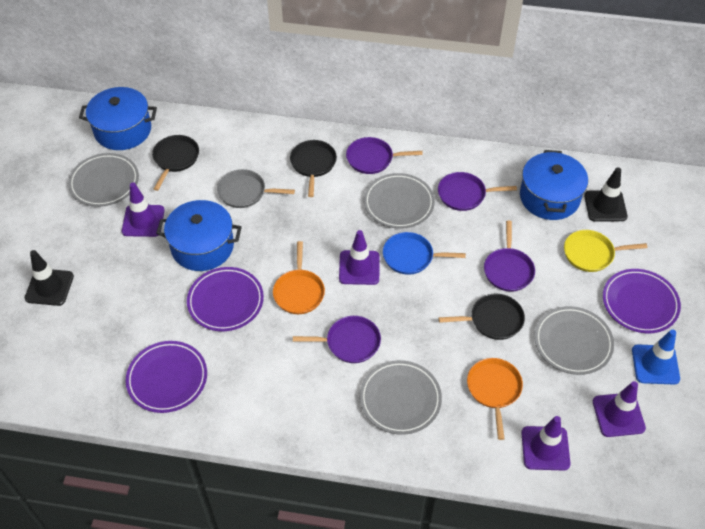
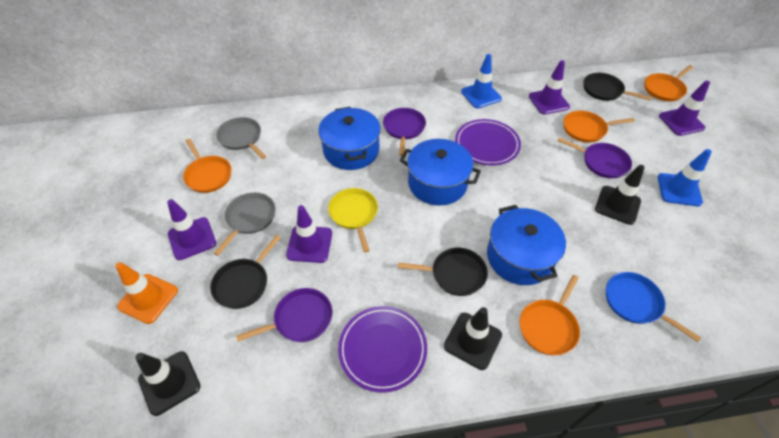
black traffic cone: 2 -> 3
blue traffic cone: 1 -> 2
grey pan: 1 -> 2
grey plate: 4 -> 0
orange pan: 2 -> 4
orange traffic cone: 0 -> 1
purple pan: 4 -> 3
purple plate: 3 -> 2

